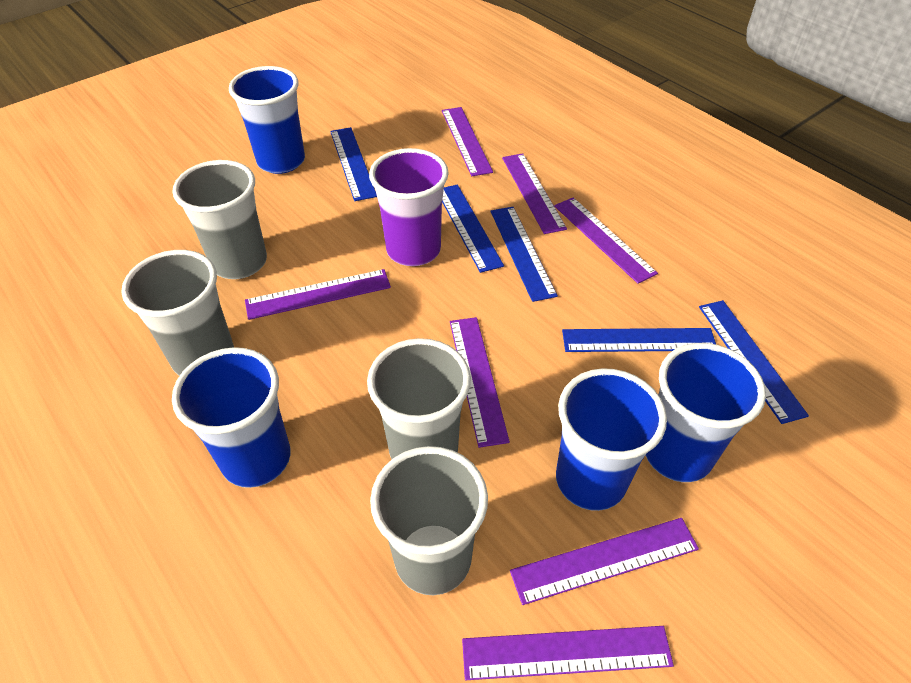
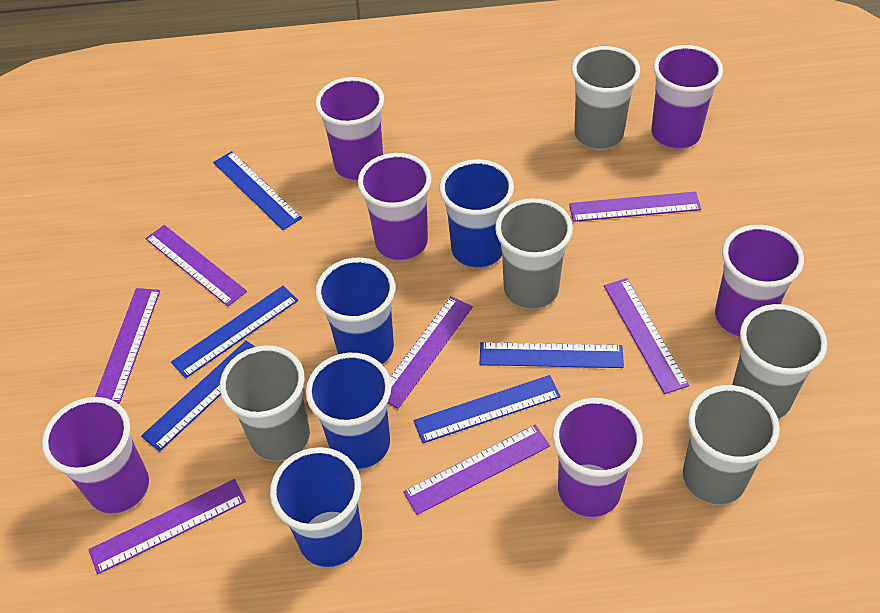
grey cup: 4 -> 5
purple cup: 1 -> 6

